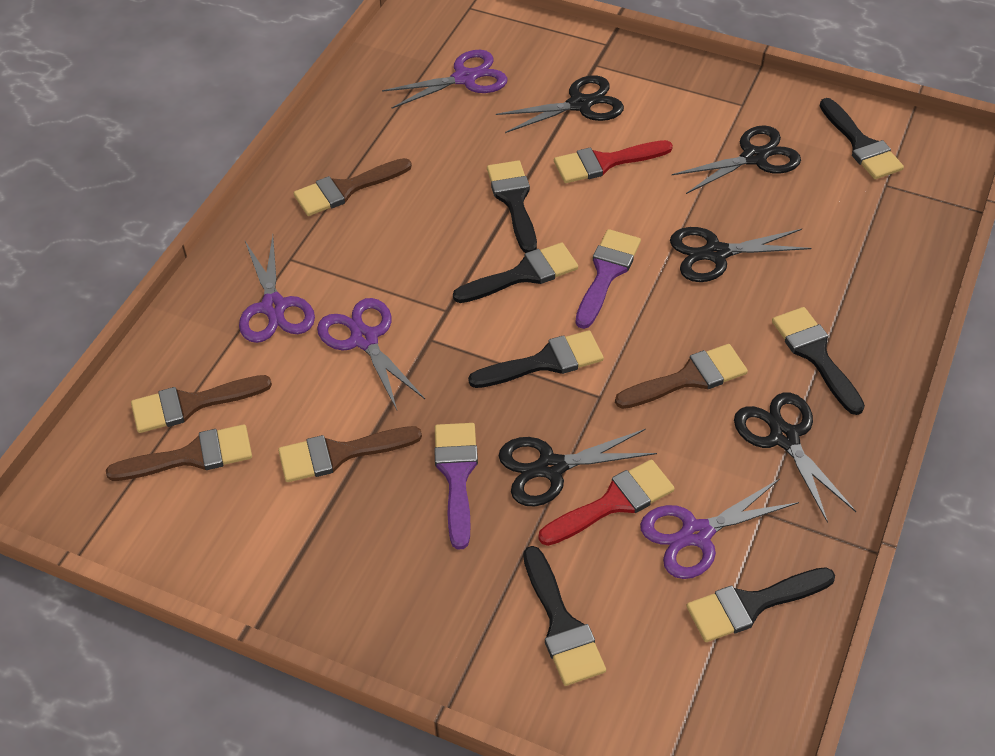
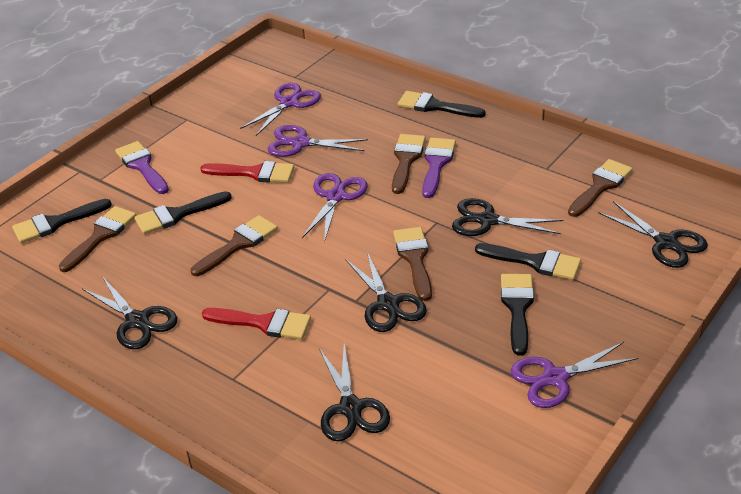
black brush: 7 -> 5

